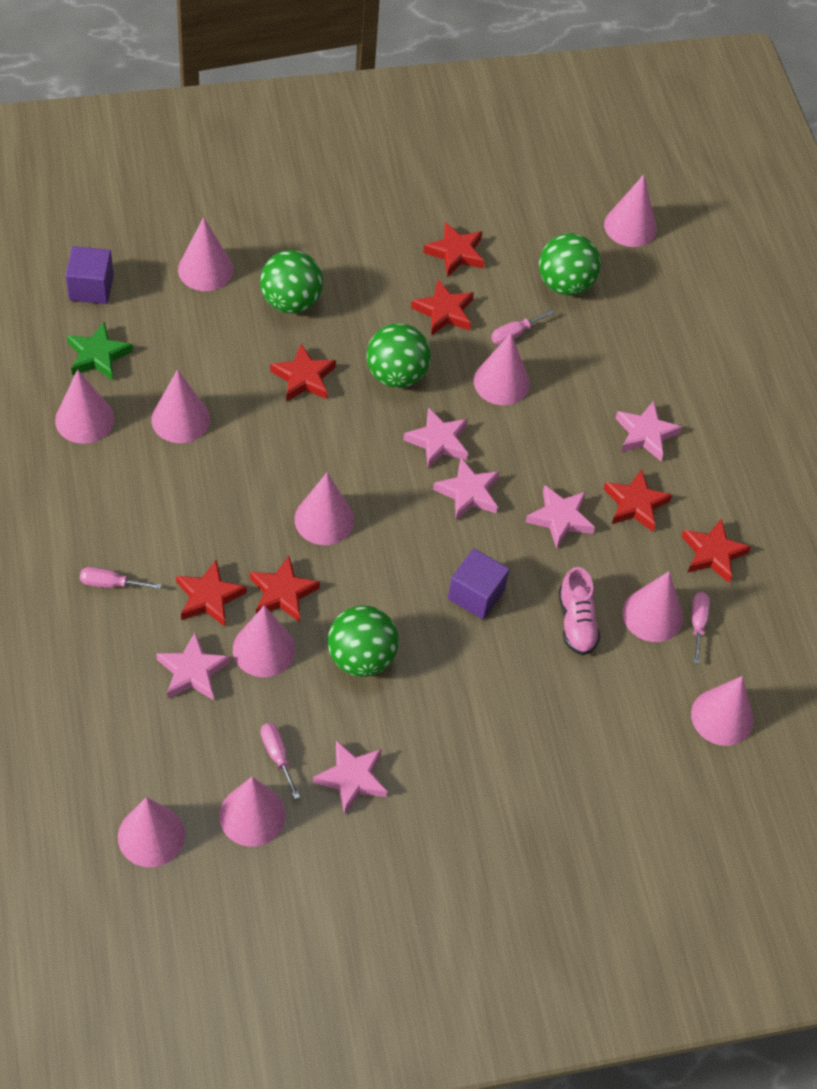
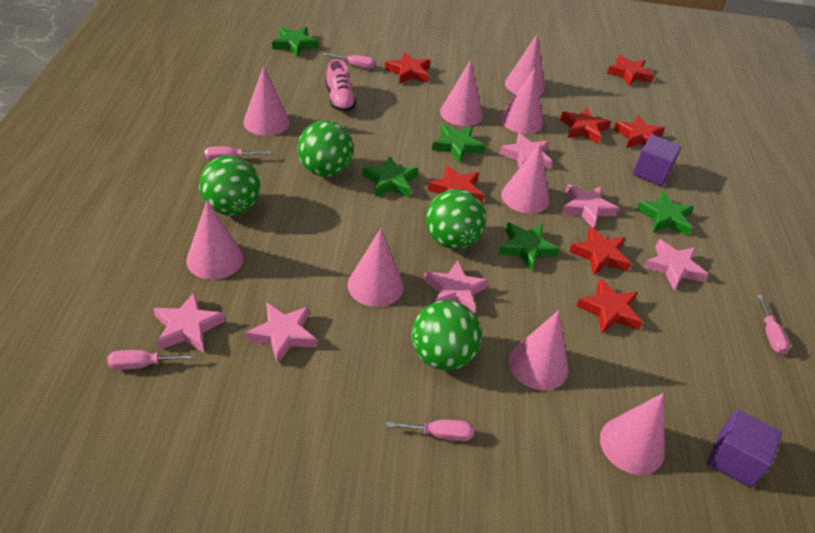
green star: 1 -> 5
pink cone: 11 -> 9
pink screwdriver: 4 -> 5

